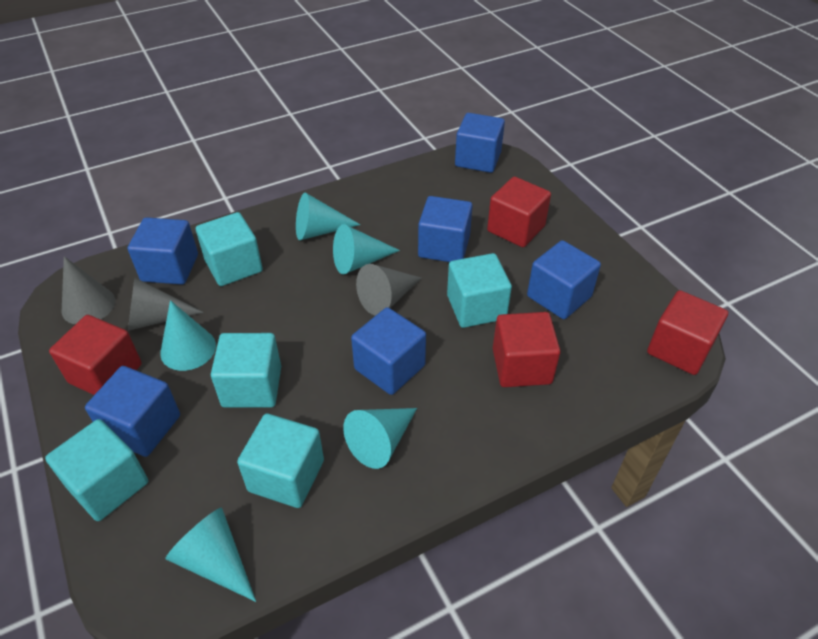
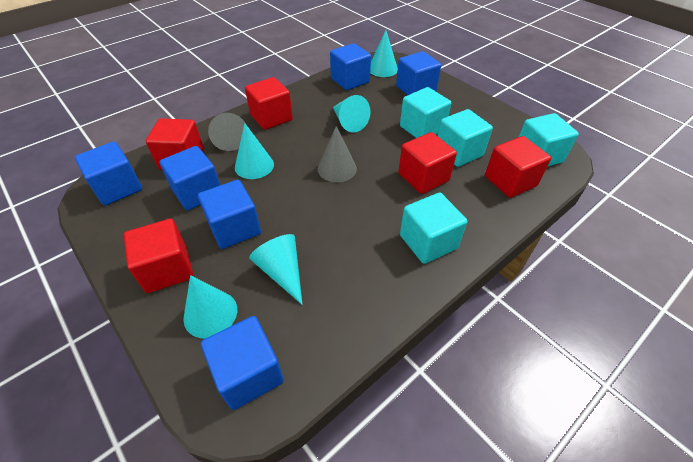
grey cone: 3 -> 2
red cube: 4 -> 5
turquoise cube: 5 -> 4

